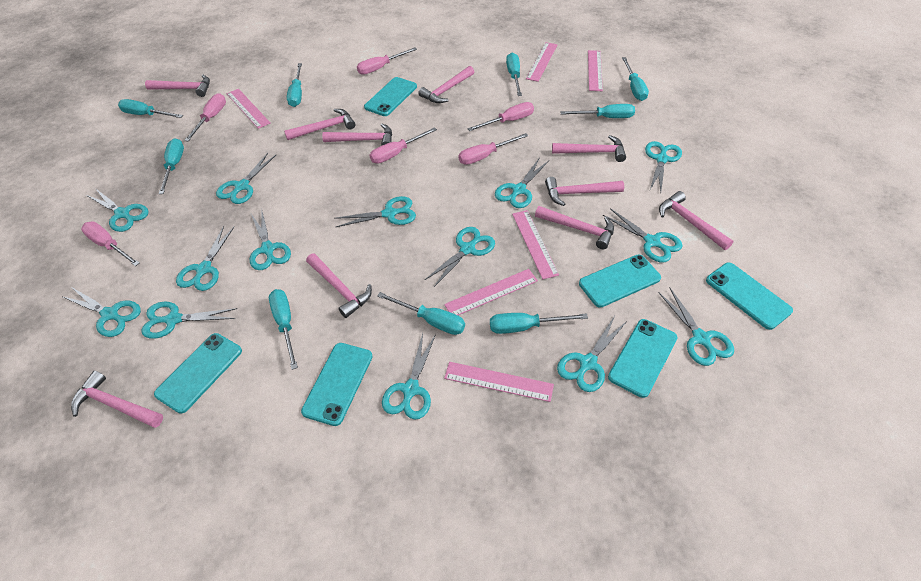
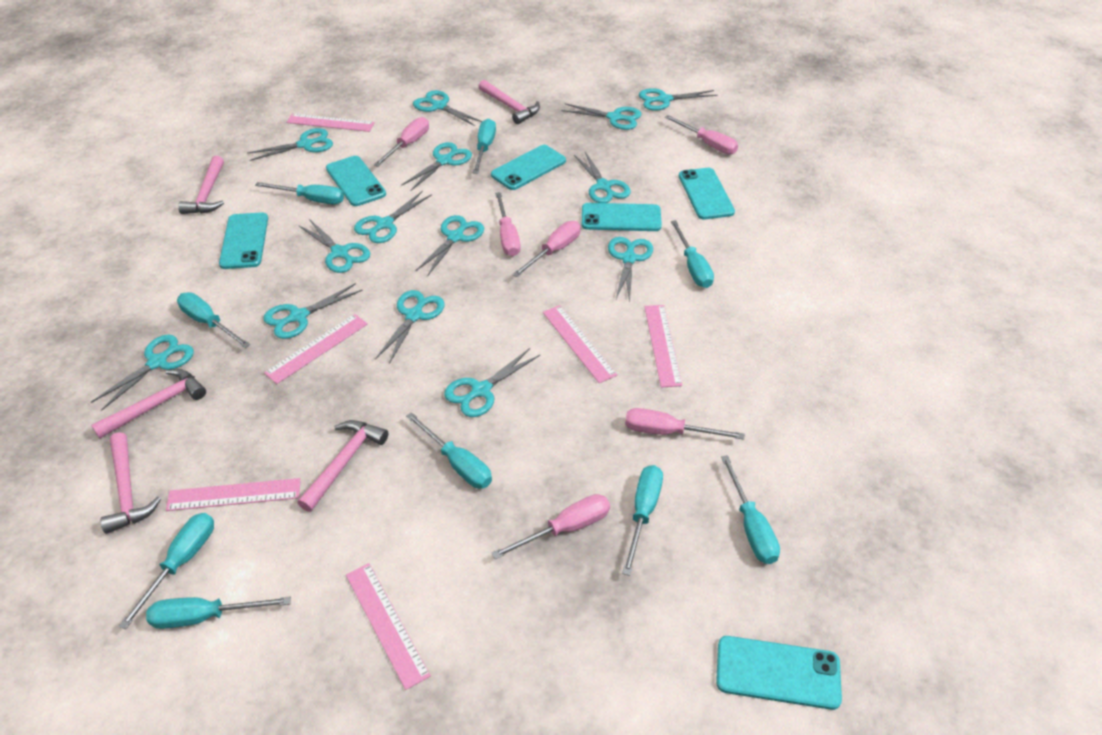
pink hammer: 10 -> 5

